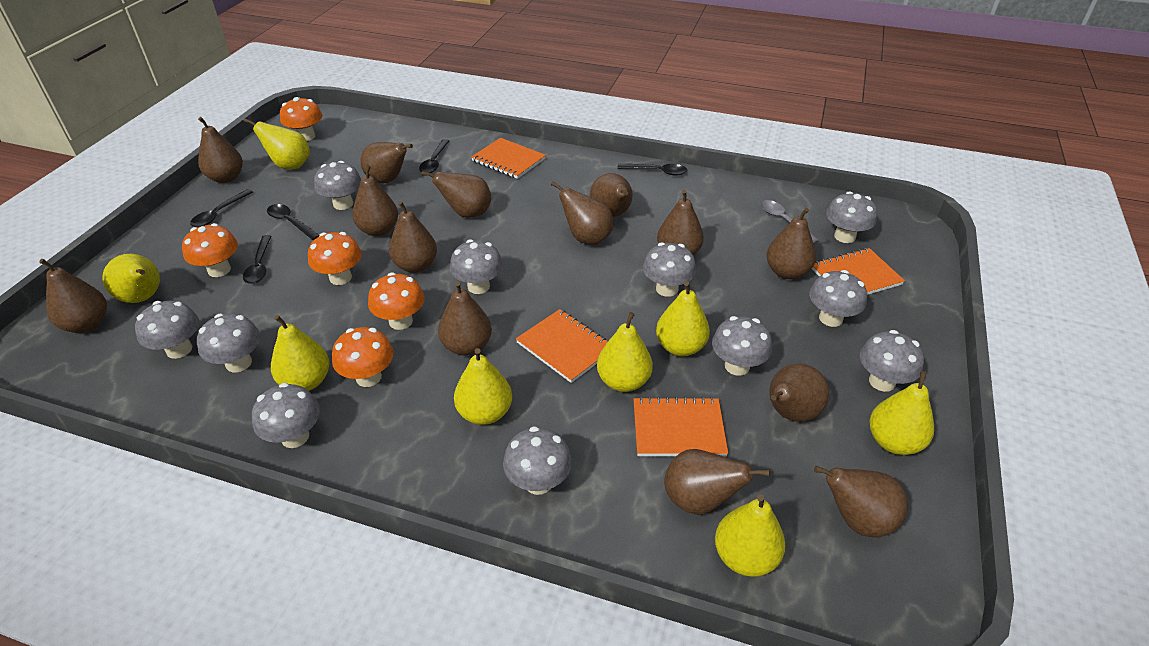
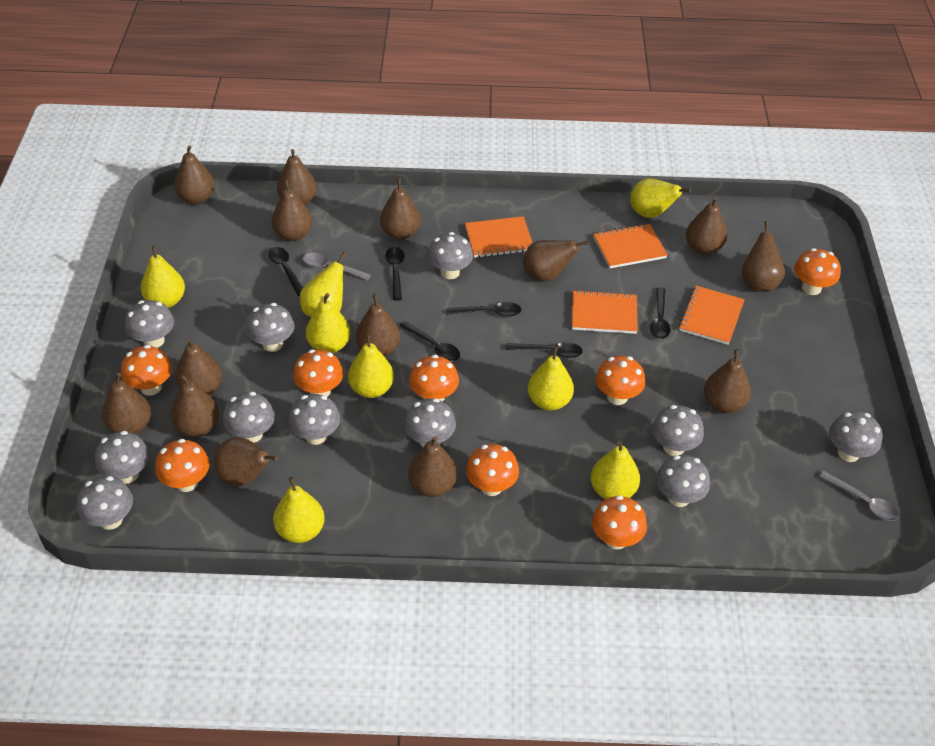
black spoon: 5 -> 6
grey spoon: 1 -> 2
orange mushroom: 5 -> 8

